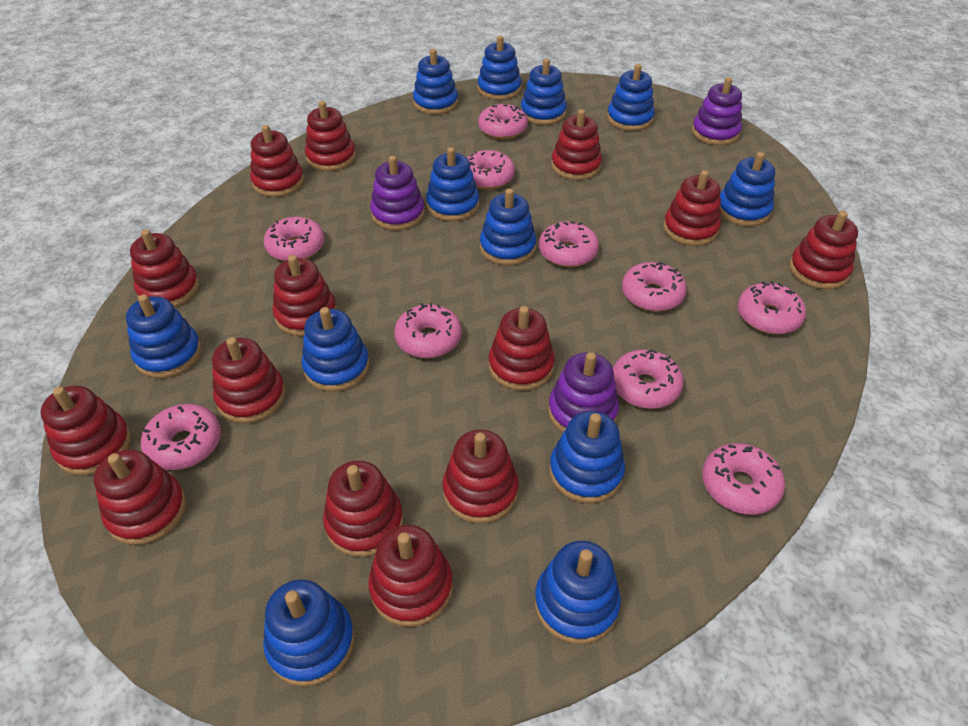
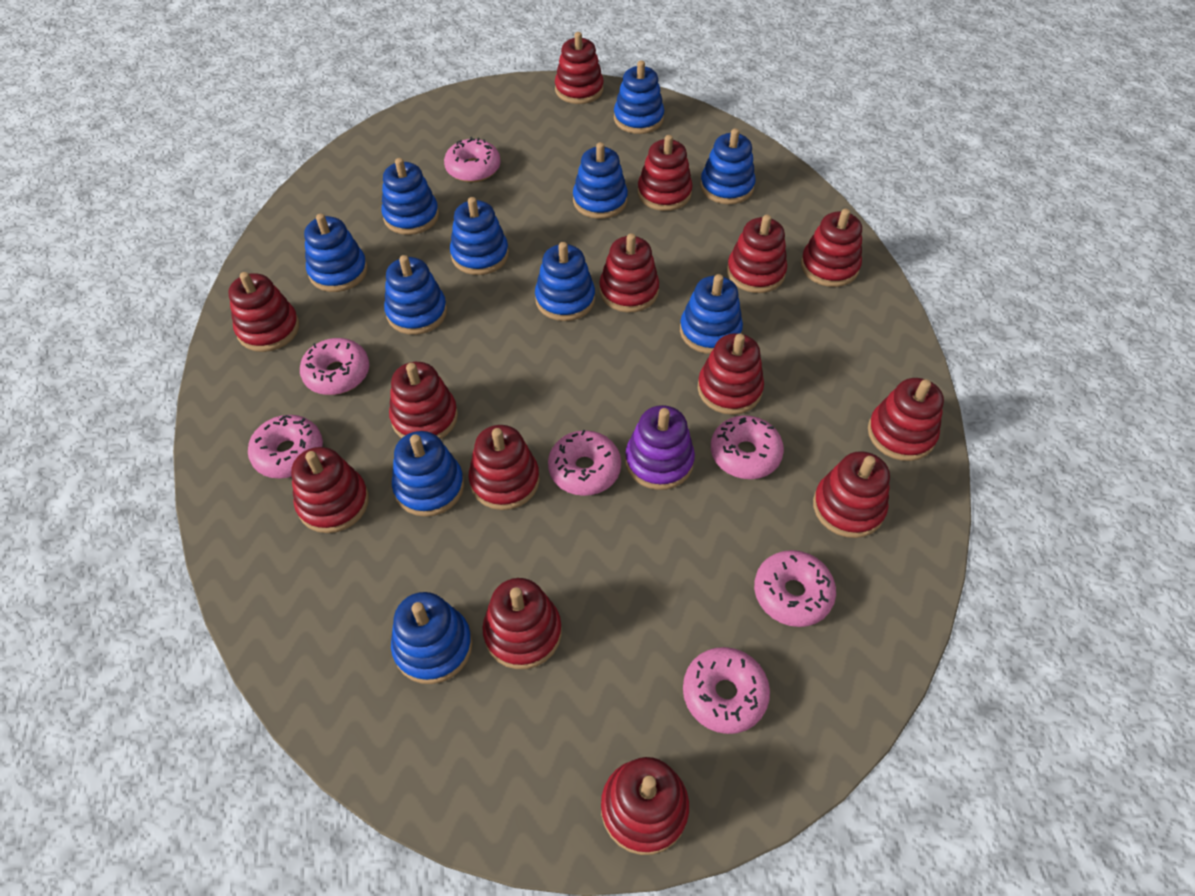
blue stacking toy: 12 -> 11
pink donut: 10 -> 7
purple stacking toy: 3 -> 1

